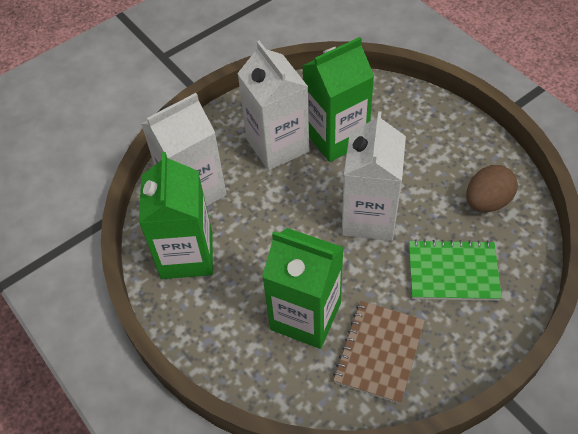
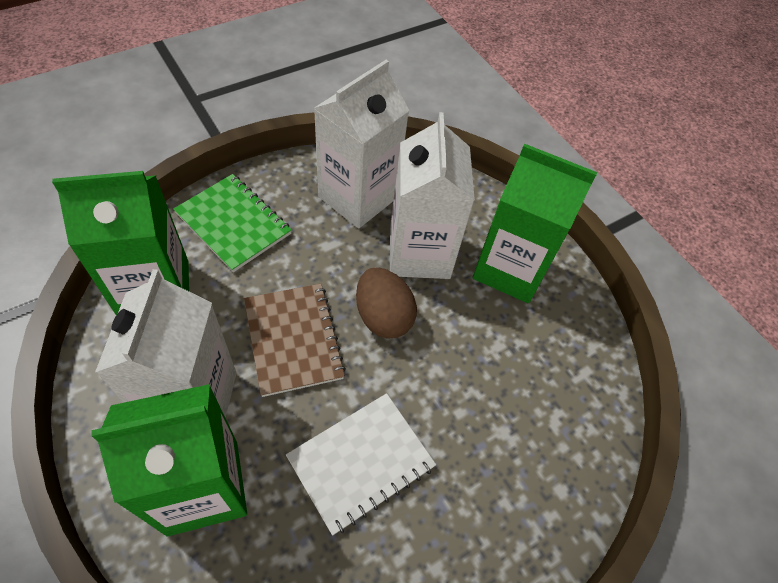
white notebook: 0 -> 1

